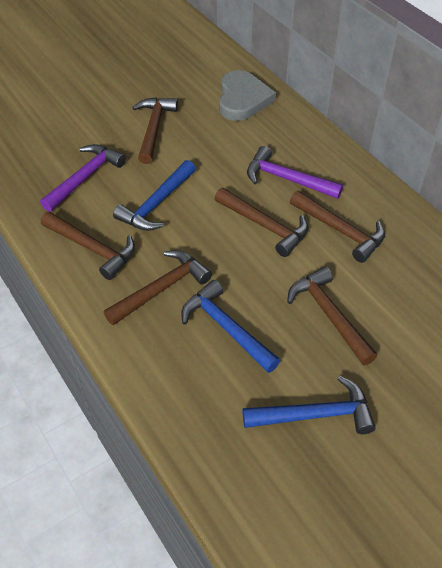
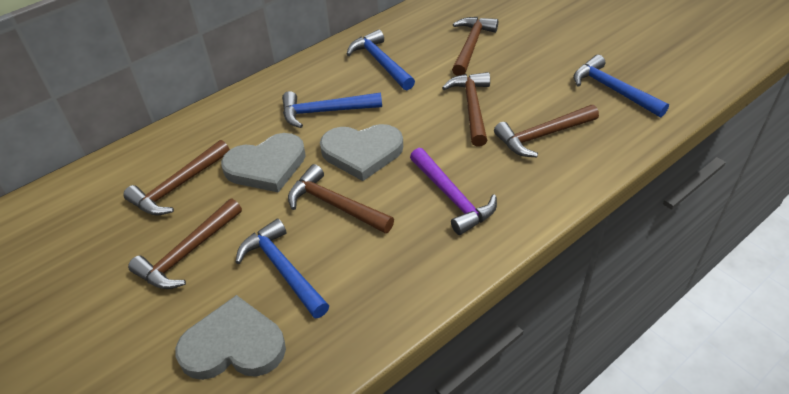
blue hammer: 3 -> 4
grey heart: 1 -> 3
purple hammer: 2 -> 1

